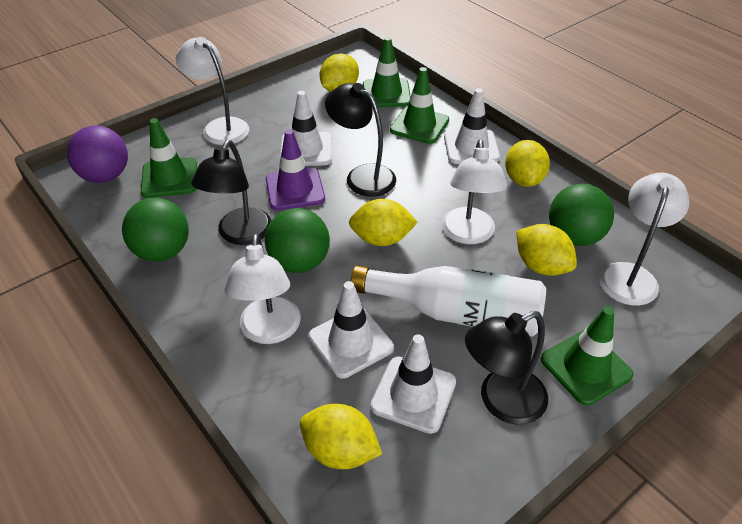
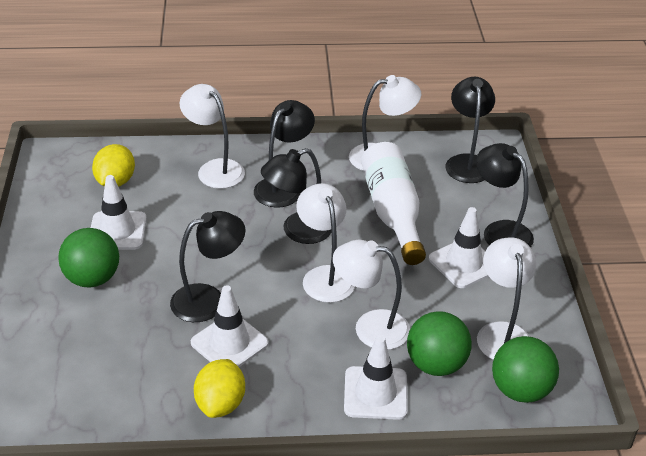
black lamp: 3 -> 5
green traffic cone: 4 -> 0
purple ball: 1 -> 0
purple traffic cone: 1 -> 0
white lamp: 4 -> 5
yellow lemon: 5 -> 2

